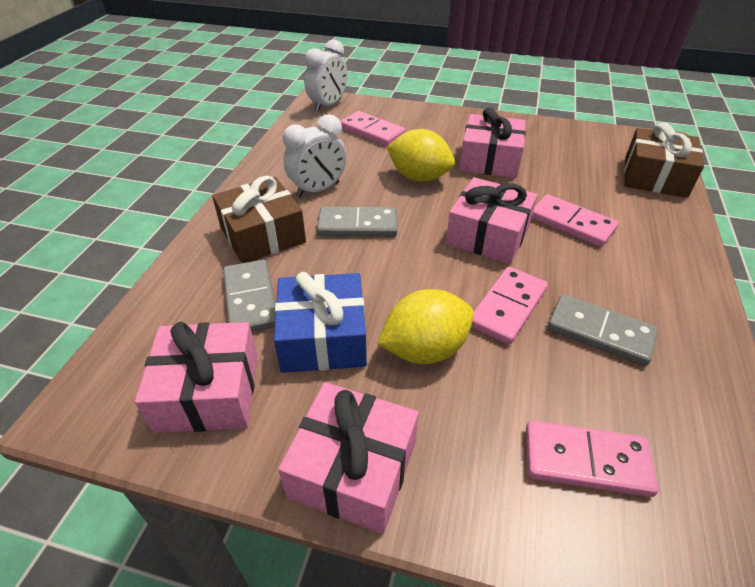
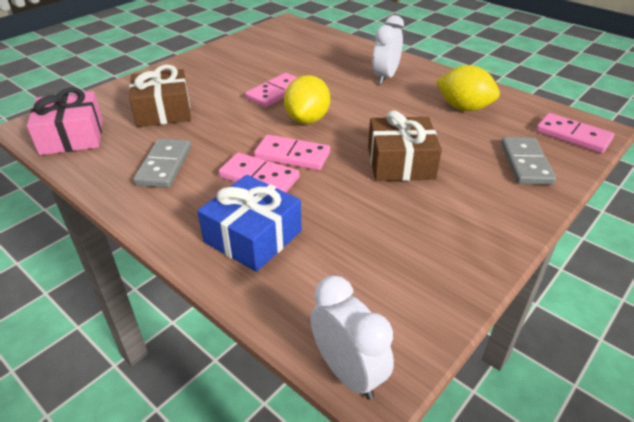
grey domino: 3 -> 2
pink gift: 4 -> 1

